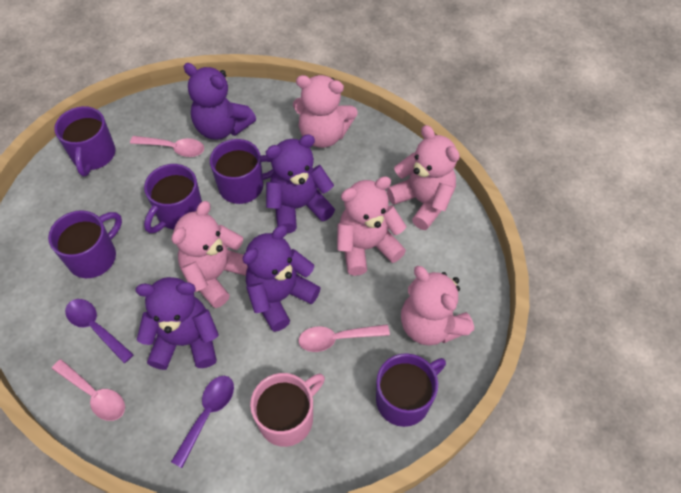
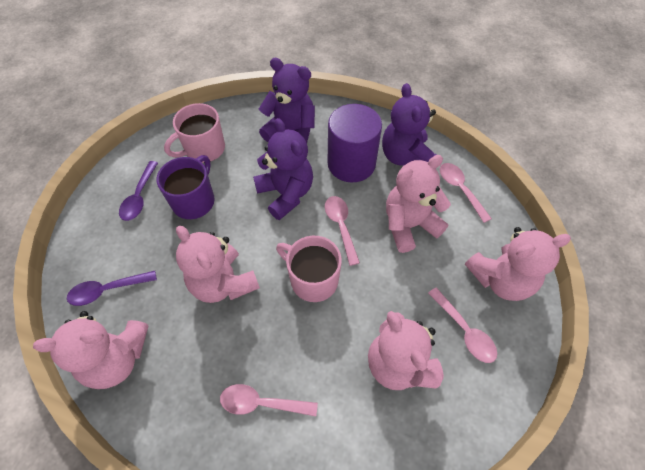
pink mug: 1 -> 2
pink spoon: 3 -> 4
purple cylinder: 0 -> 1
purple mug: 5 -> 1
purple teddy bear: 4 -> 3

